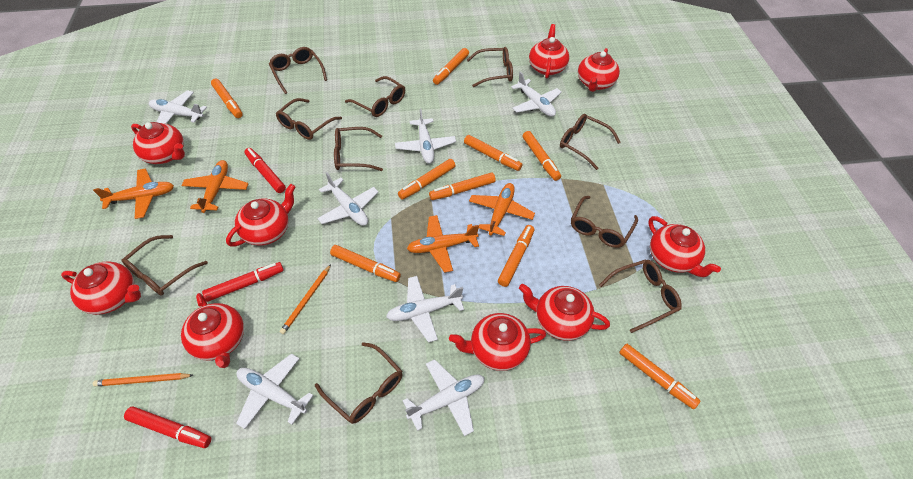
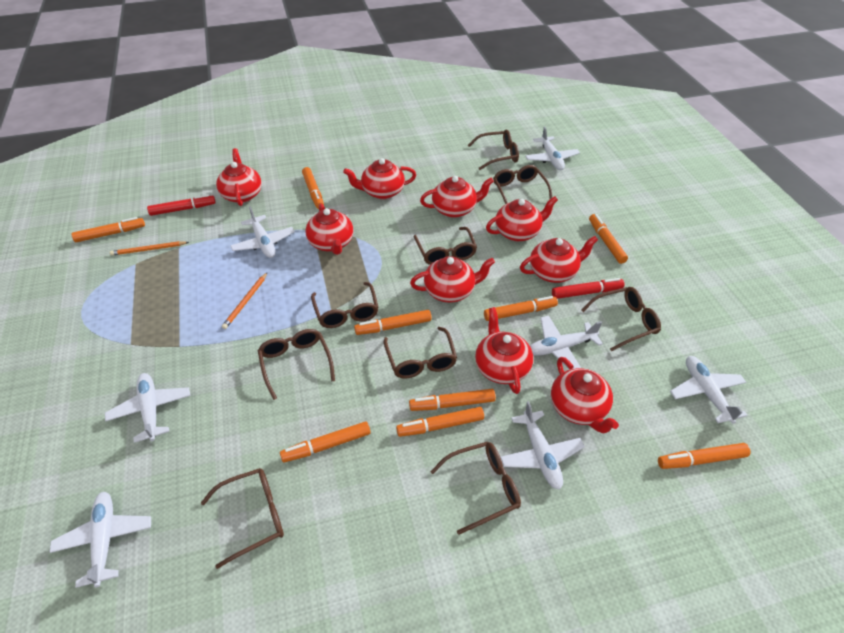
brown glasses: 10 -> 9
orange plane: 4 -> 0
red marker: 3 -> 2

